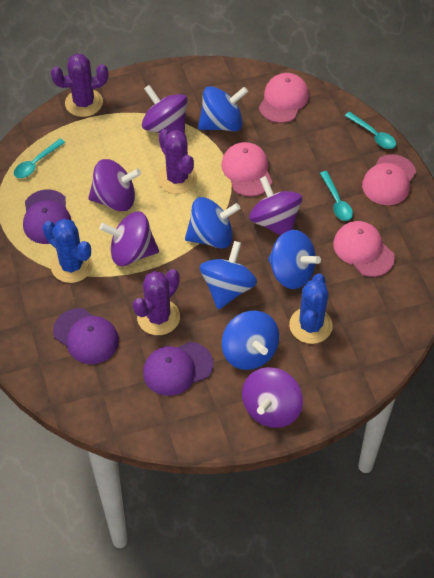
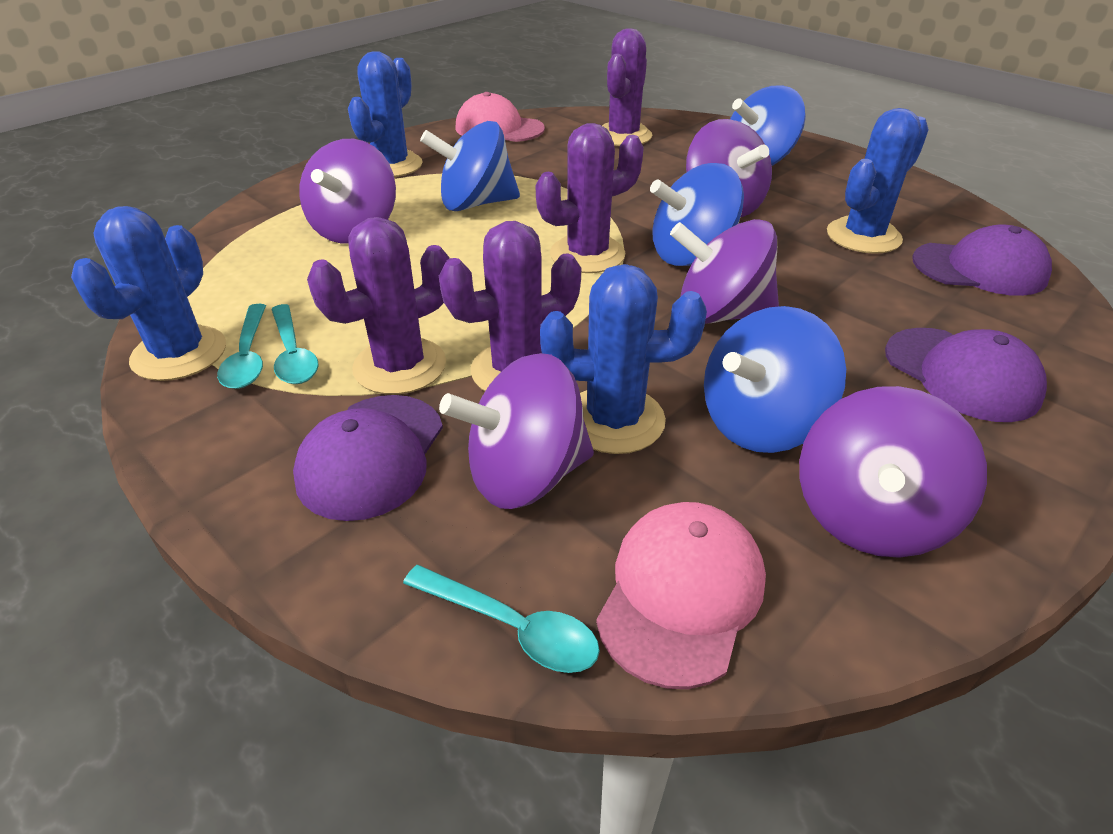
blue cactus: 2 -> 4
blue spinning top: 5 -> 4
pink cap: 4 -> 2
purple cactus: 3 -> 4

